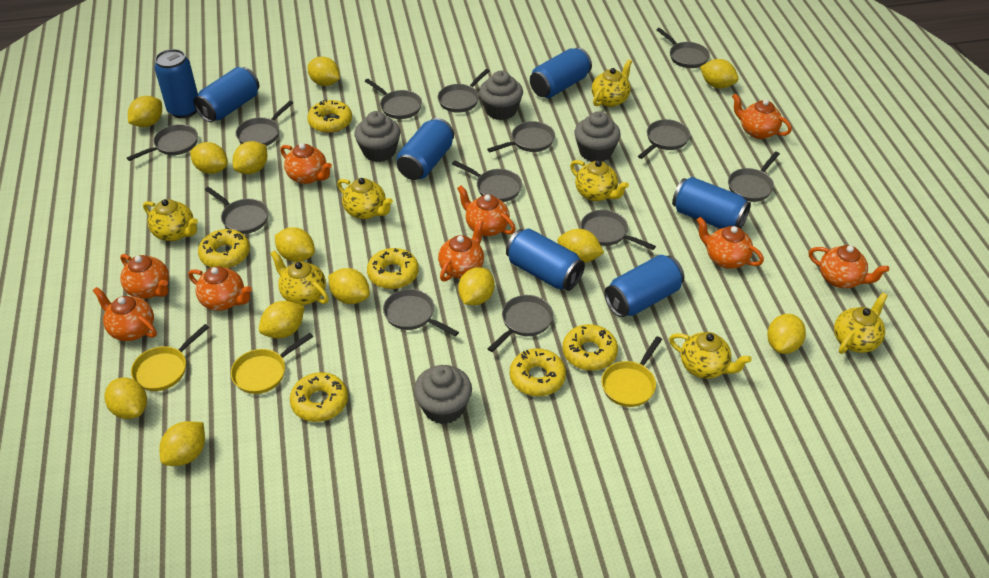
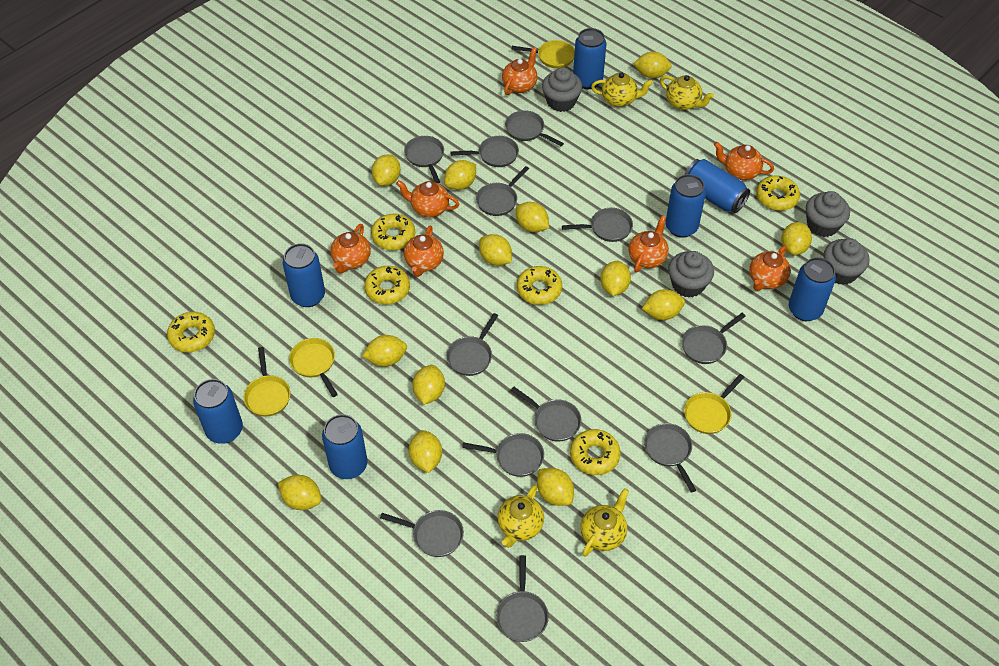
grey pan: 13 -> 12
orange teapot: 9 -> 7
yellow pan: 3 -> 4
yellow teapot: 7 -> 4

